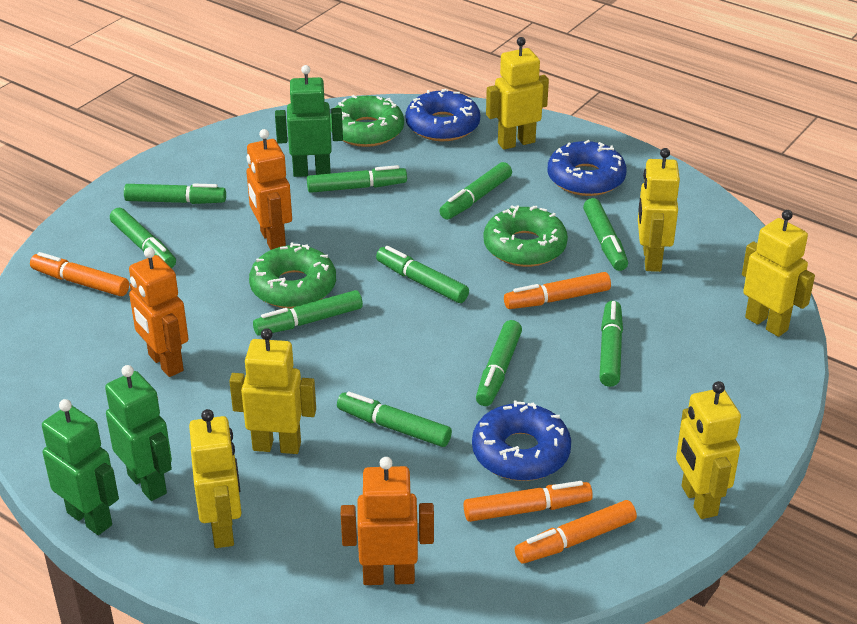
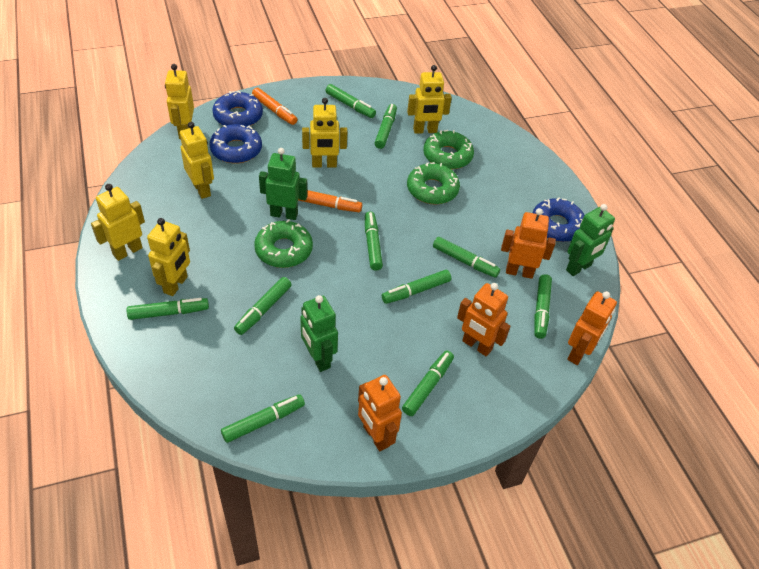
orange marker: 4 -> 2
orange robot: 3 -> 4

